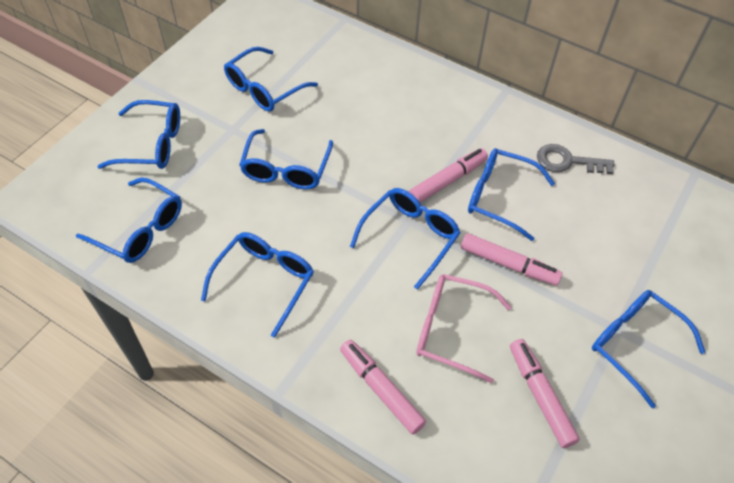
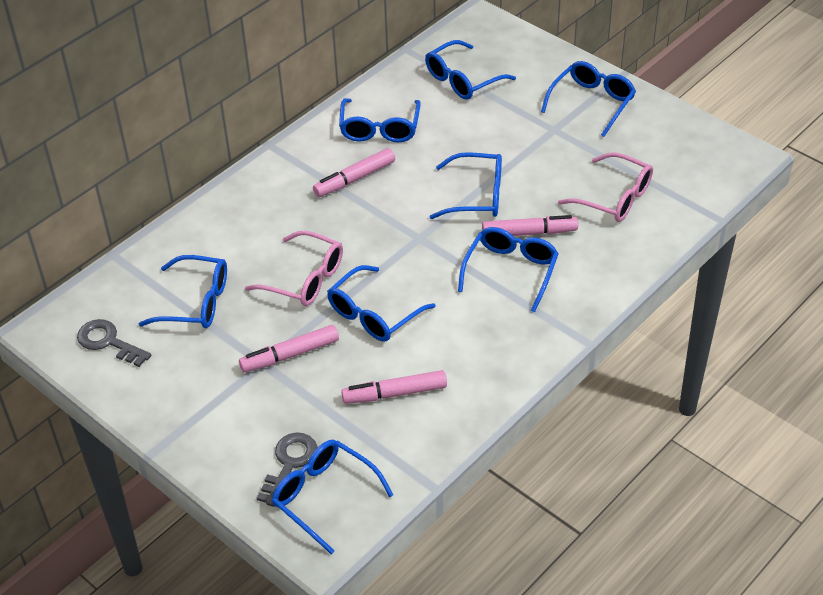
grey key: 1 -> 2
pink glasses: 1 -> 2

